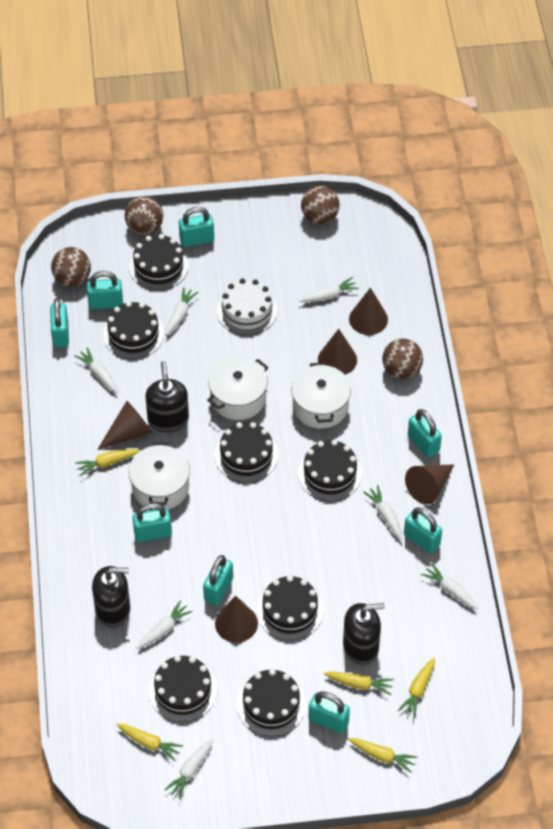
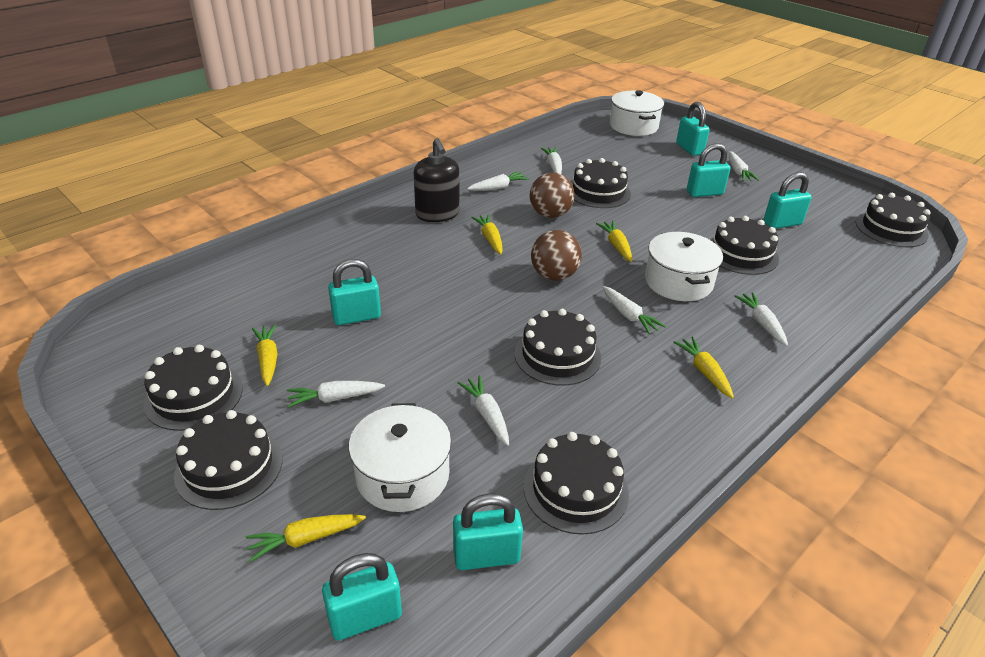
black soap dispenser: 3 -> 1
brown ball: 4 -> 2
brown cone: 5 -> 0
turquoise padlock: 8 -> 6
white cake: 1 -> 0

